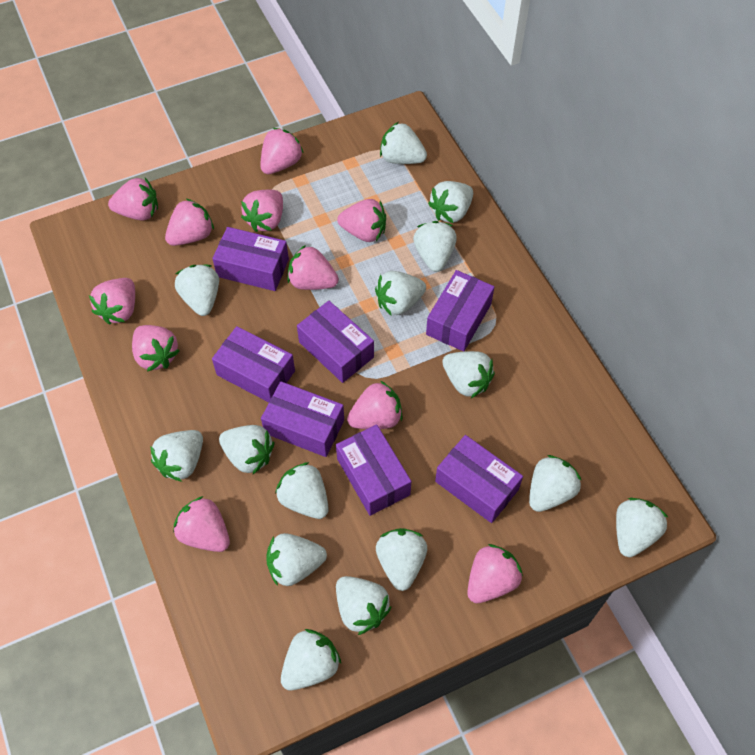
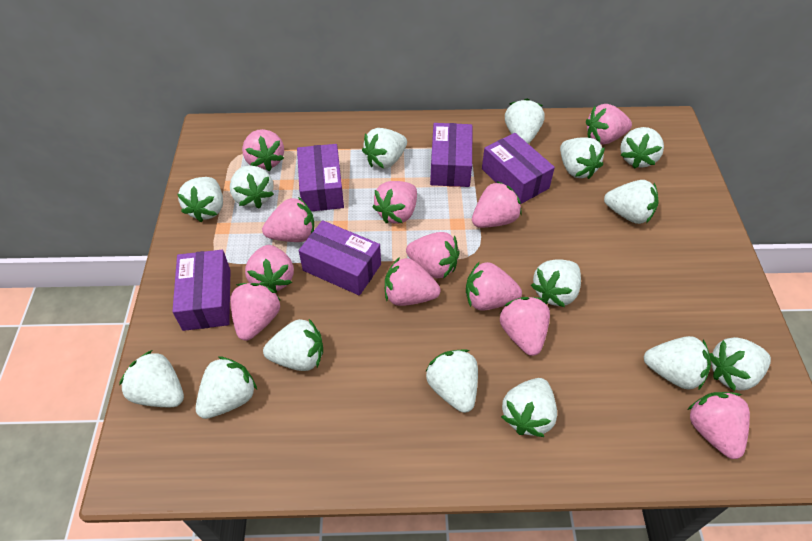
pink strawberry: 11 -> 12
purple box: 7 -> 5

